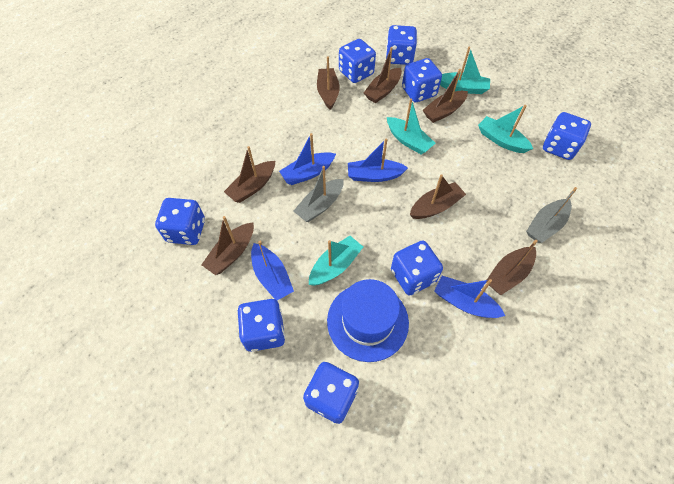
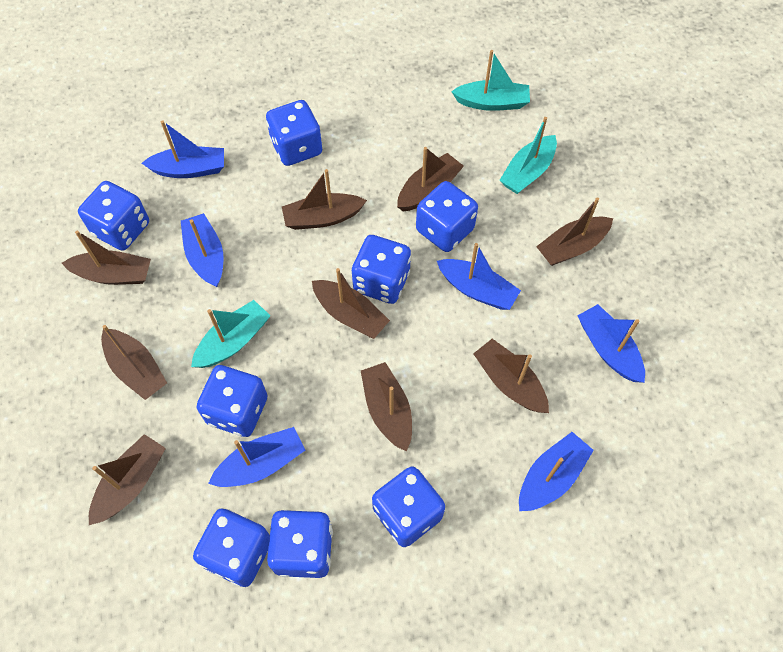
blue boat: 4 -> 6
blue hat: 1 -> 0
brown boat: 7 -> 9
grey boat: 2 -> 0
turquoise boat: 4 -> 3

